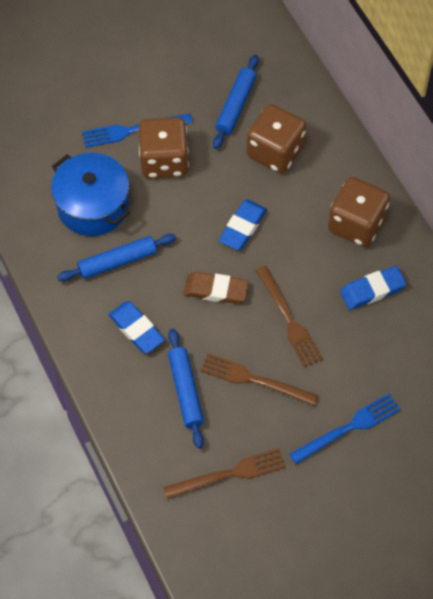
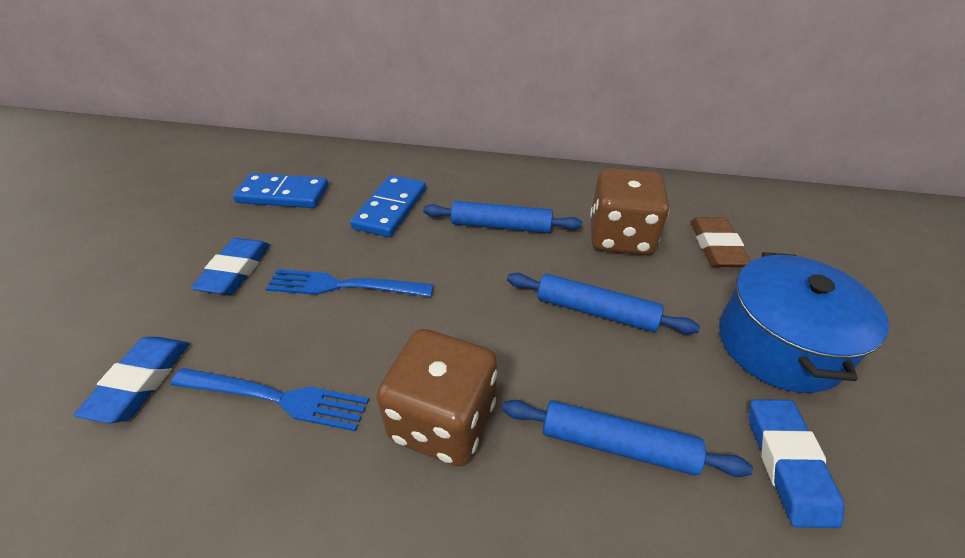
blue domino: 0 -> 2
brown dice: 3 -> 2
brown fork: 3 -> 0

